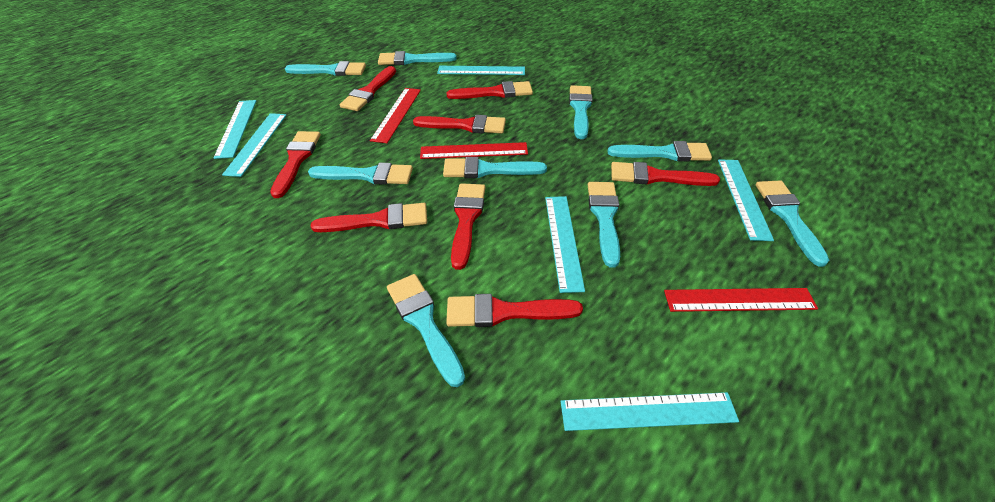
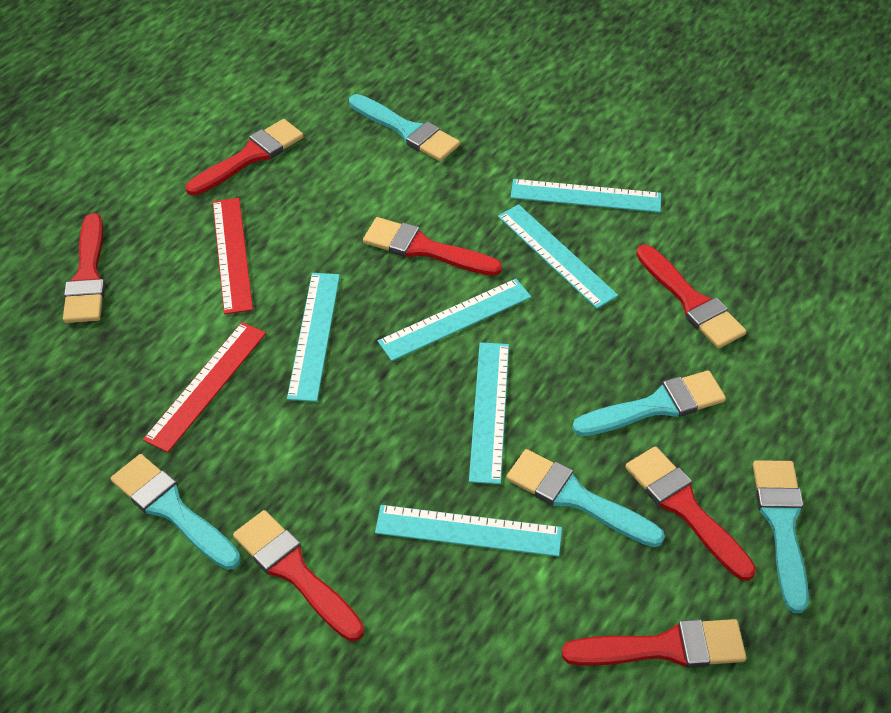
red brush: 8 -> 7
red ruler: 3 -> 2
turquoise brush: 9 -> 5

